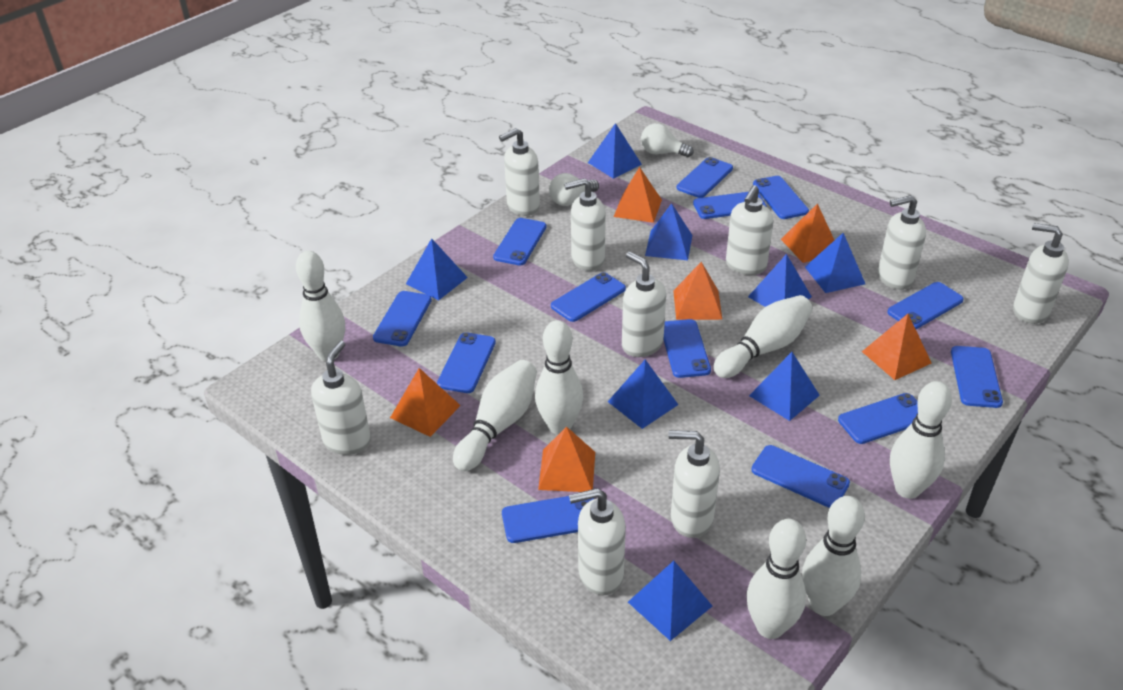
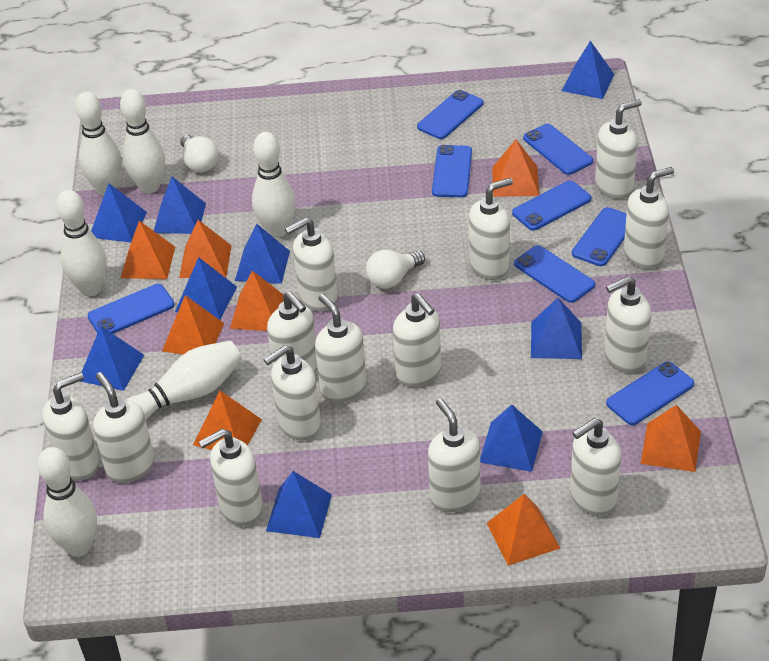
blue phone: 13 -> 8
blue pyramid: 8 -> 9
orange pyramid: 6 -> 8
white bowling pin: 7 -> 6
white soap dispenser: 9 -> 14

